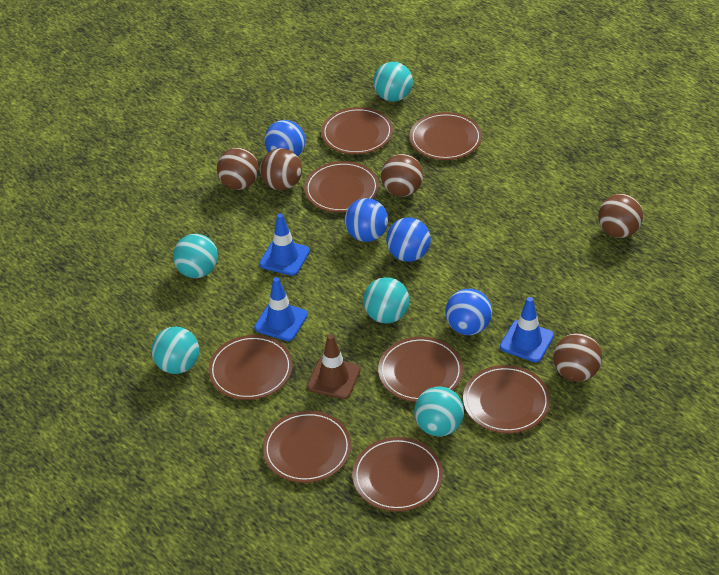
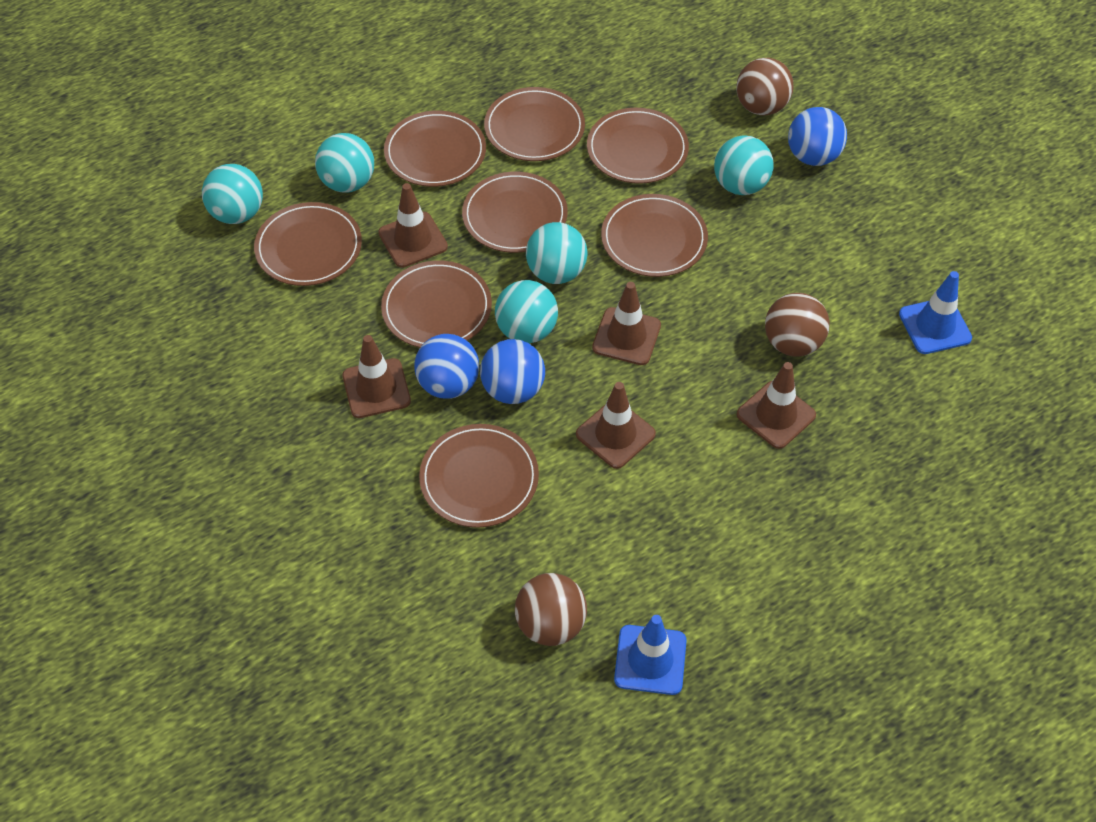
blue ball: 4 -> 3
blue traffic cone: 3 -> 2
brown ball: 5 -> 3
brown traffic cone: 1 -> 5

